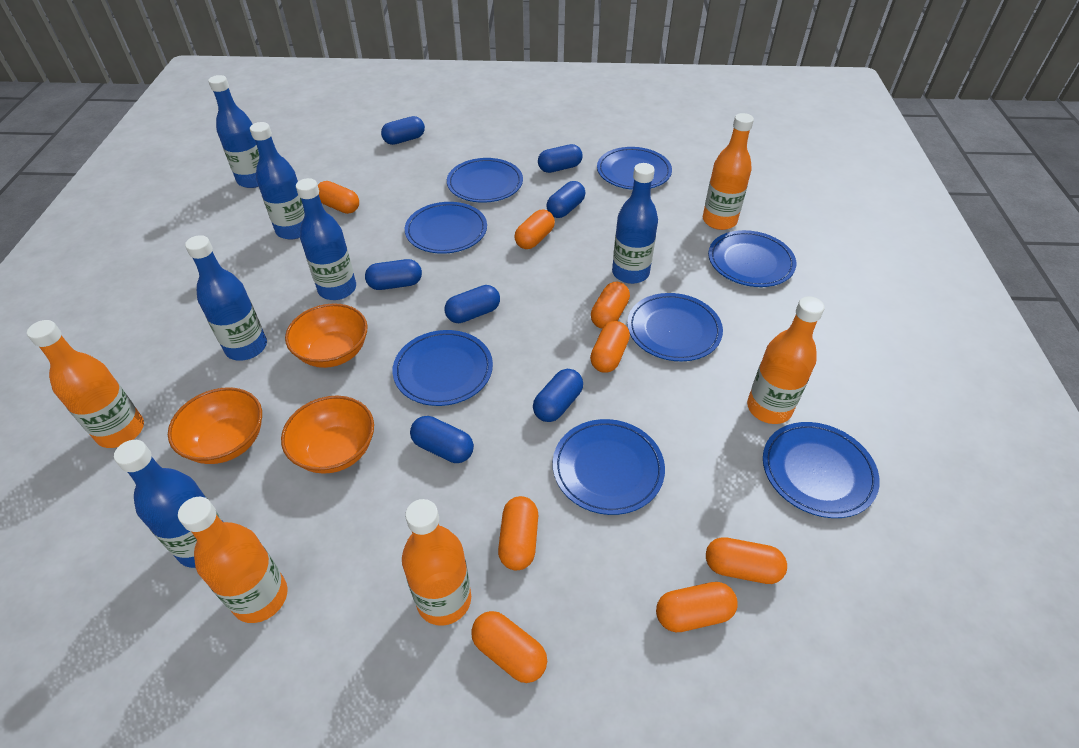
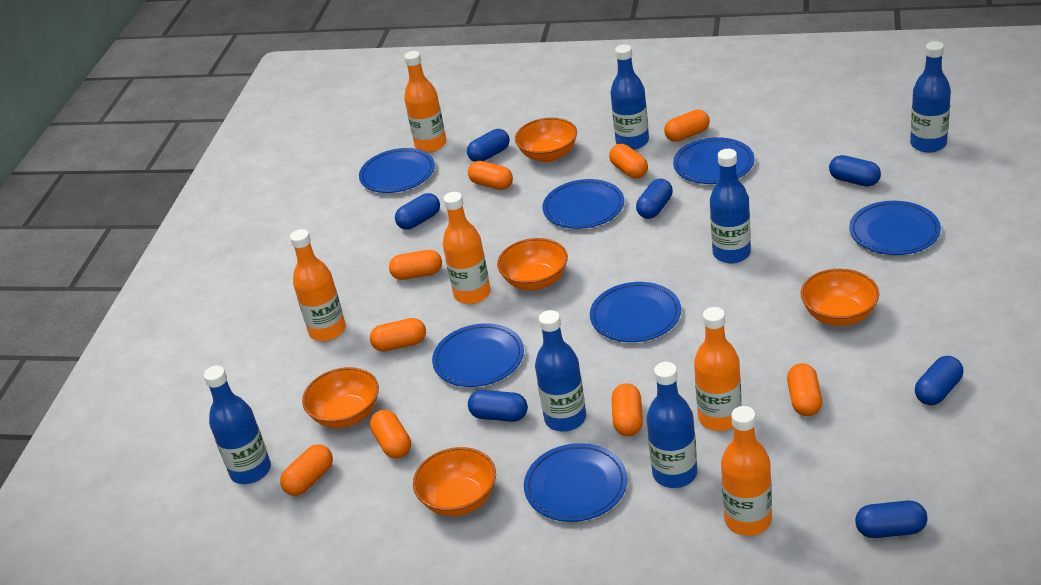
blue plate: 8 -> 7
orange bowl: 3 -> 5
orange capsule: 8 -> 9

